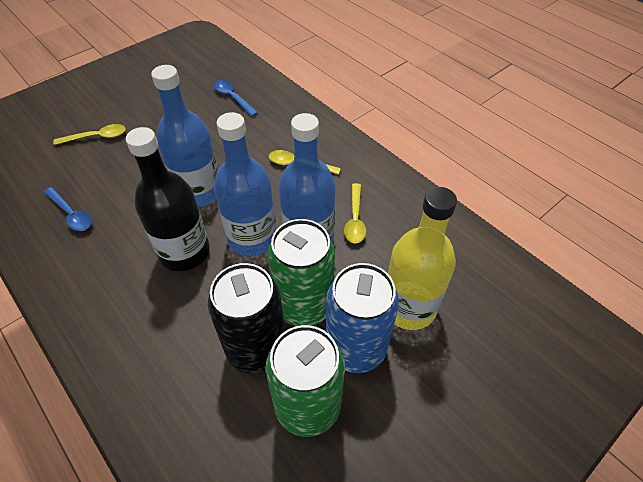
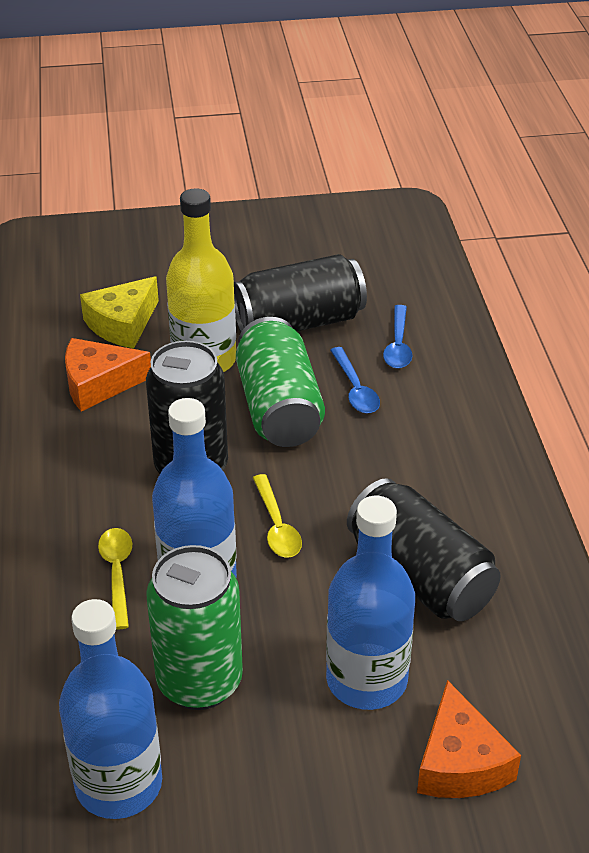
black bottle: 1 -> 0
black can: 1 -> 3
blue can: 1 -> 0
orange cheese: 0 -> 2
yellow cheese: 0 -> 1
yellow spoon: 3 -> 2

